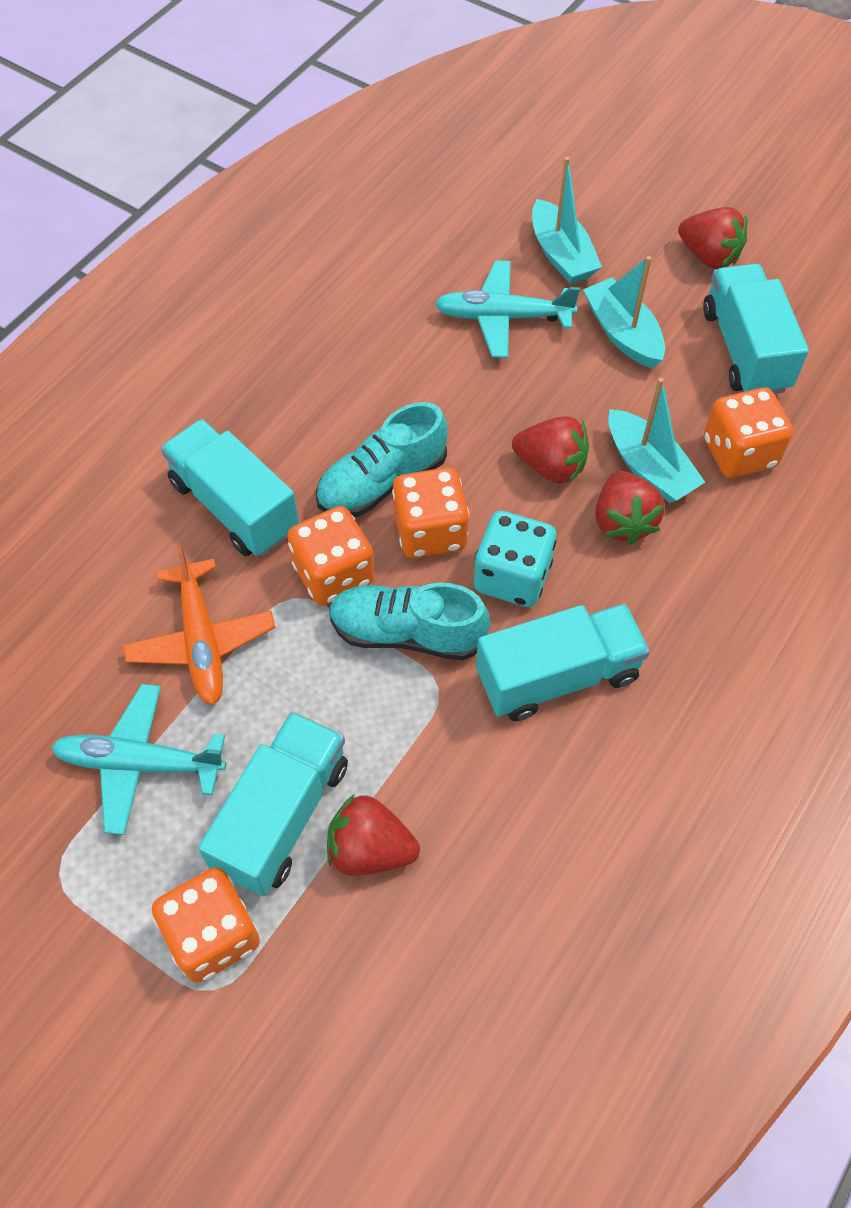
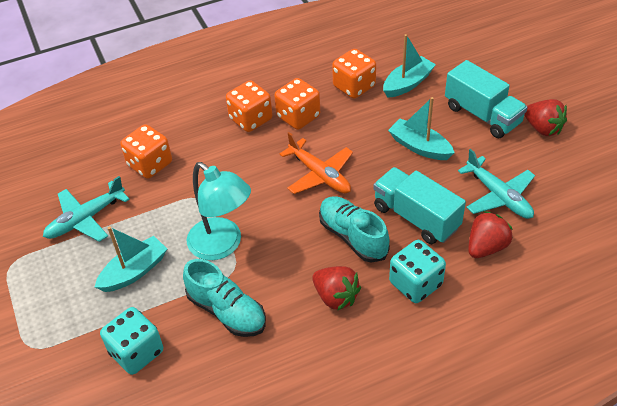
red strawberry: 4 -> 3
turquoise dice: 1 -> 2
turquoise lamp: 0 -> 1
turquoise truck: 4 -> 2

